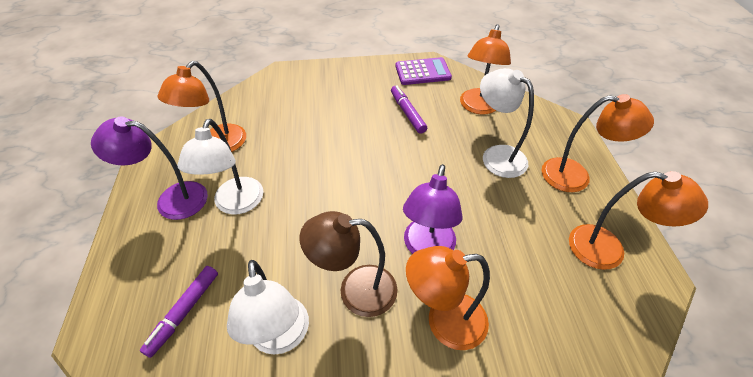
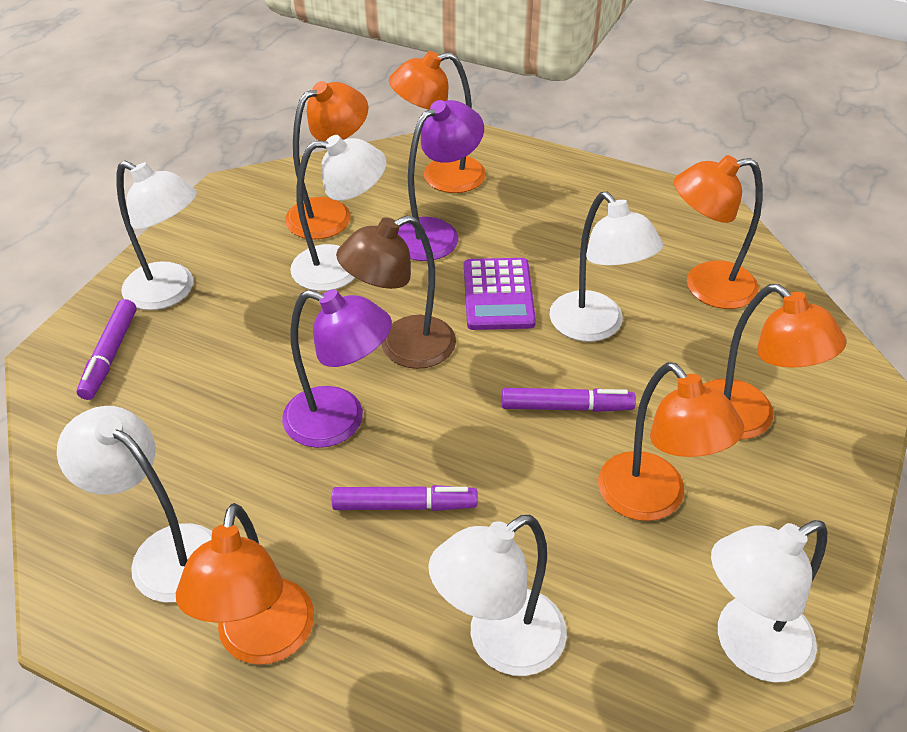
orange lamp: 5 -> 6
purple marker: 2 -> 3
white lamp: 3 -> 6

